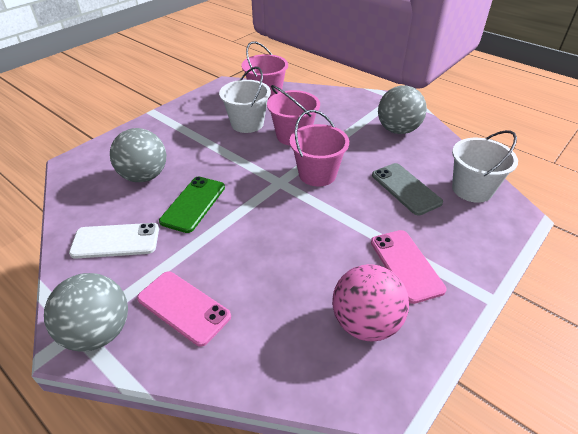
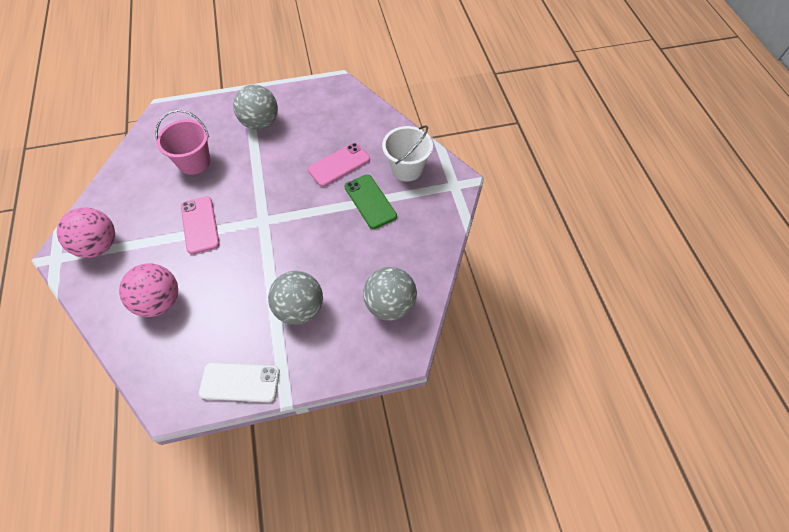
grey phone: 1 -> 0
pink ball: 1 -> 2
pink bucket: 3 -> 1
white bucket: 2 -> 1

